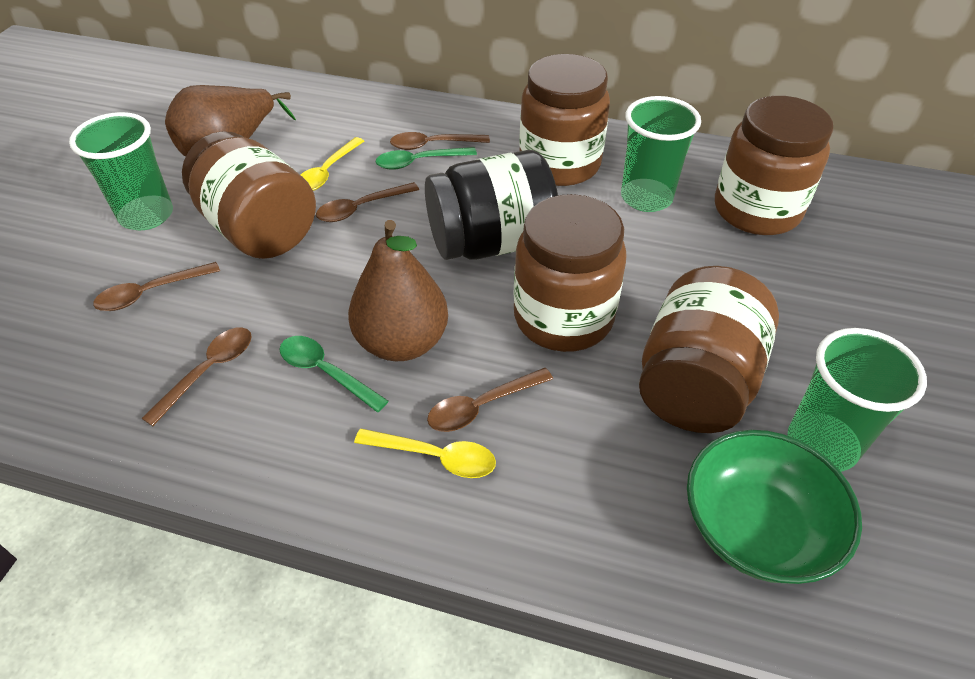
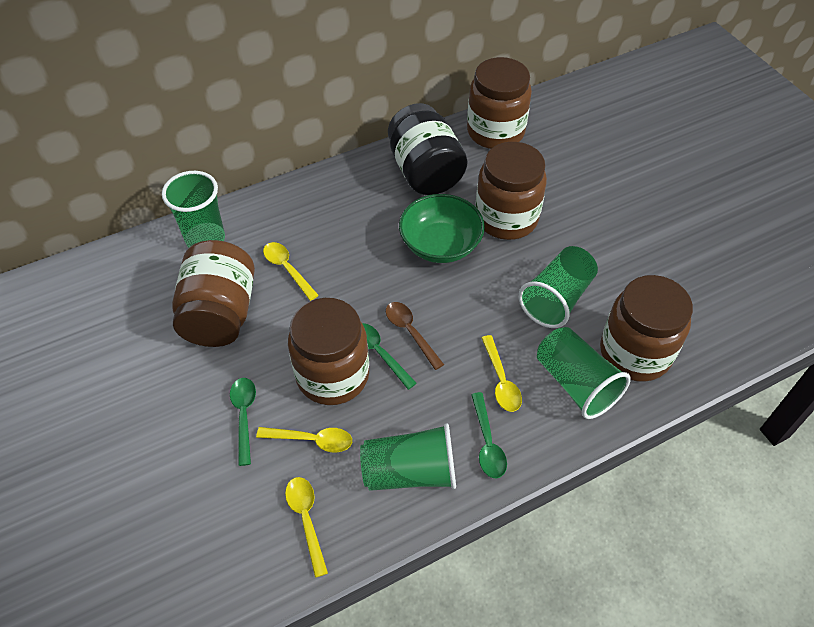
brown pear: 2 -> 0
brown spoon: 5 -> 1
green cup: 3 -> 4
green spoon: 2 -> 3
yellow spoon: 2 -> 4

